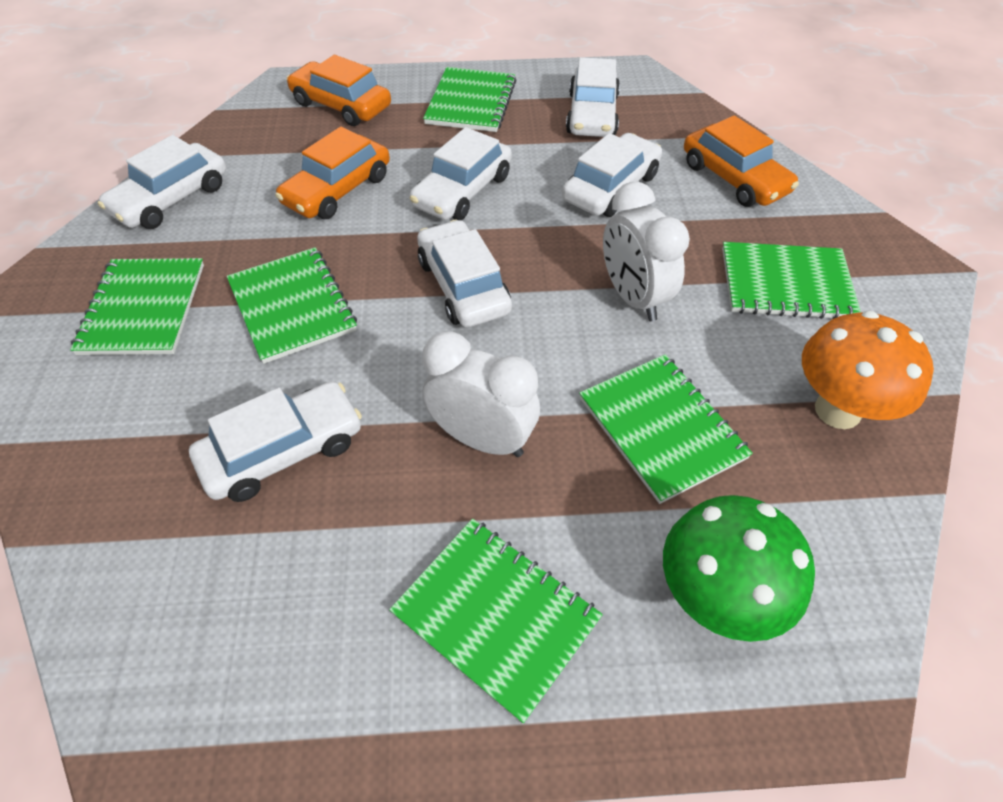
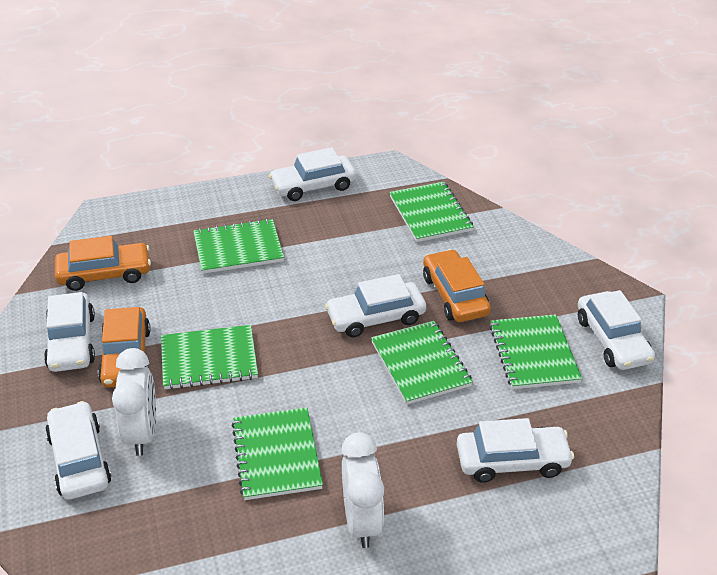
green mushroom: 1 -> 0
orange mushroom: 1 -> 0

